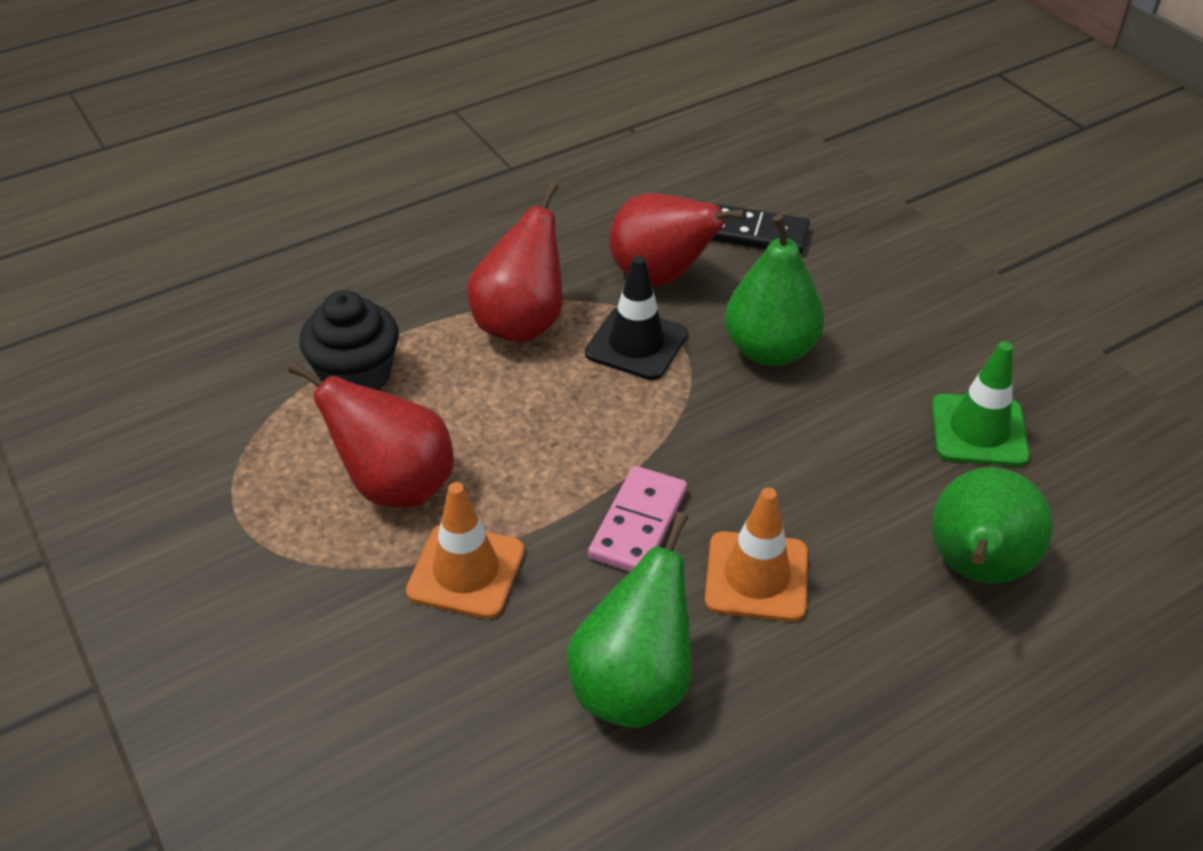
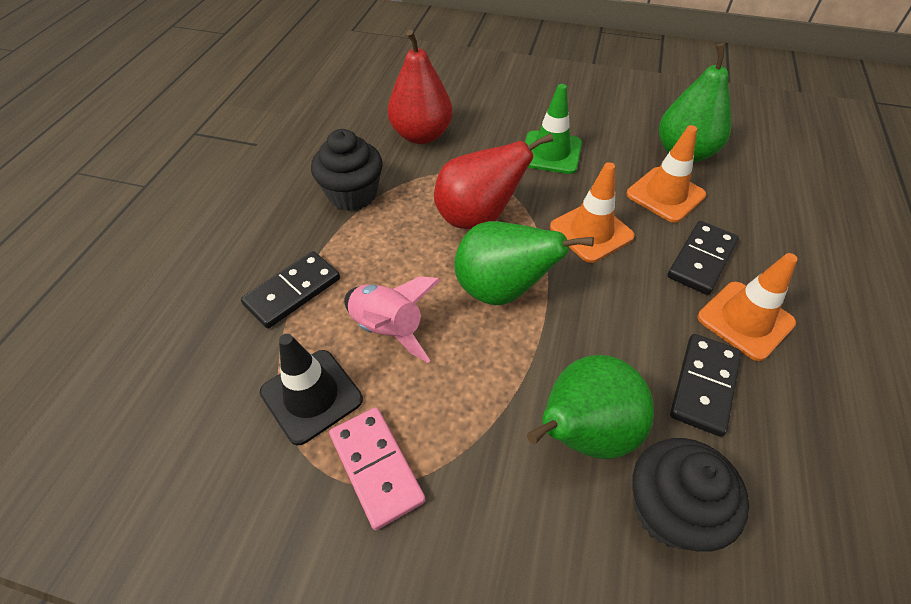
black cupcake: 1 -> 2
black domino: 1 -> 3
orange traffic cone: 2 -> 3
pink rocket: 0 -> 1
red pear: 3 -> 2

